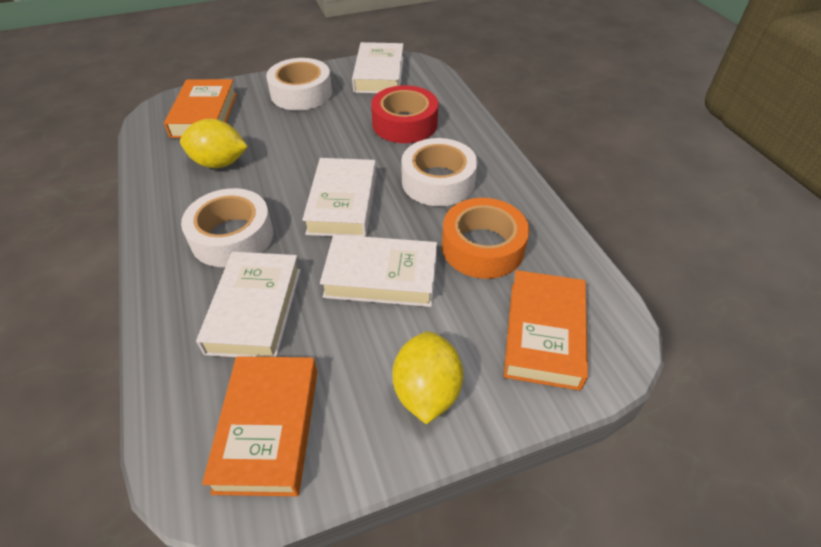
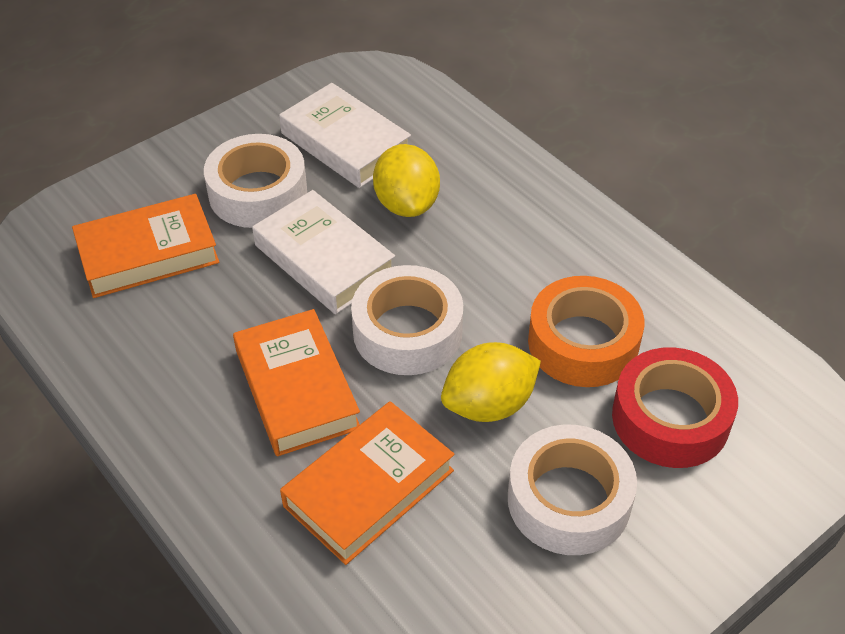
white book: 4 -> 2

